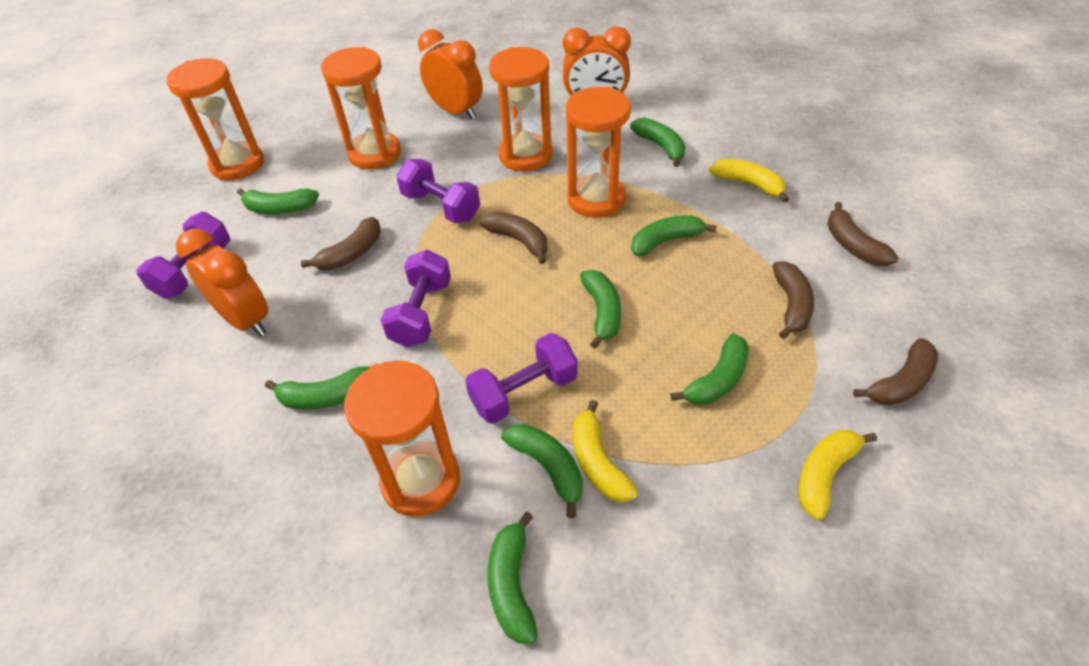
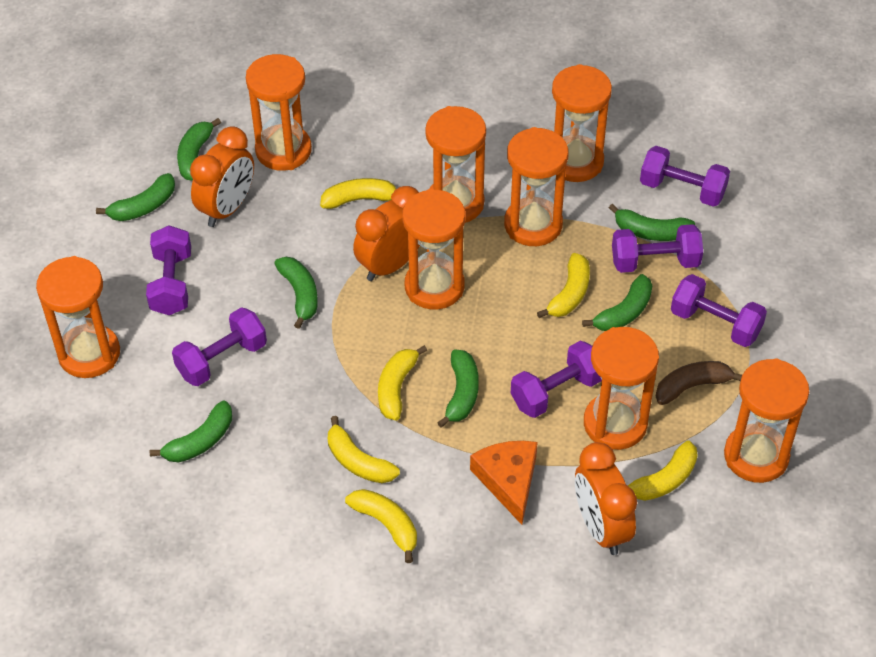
brown banana: 5 -> 1
green banana: 8 -> 7
orange cheese: 0 -> 1
orange hourglass: 5 -> 8
purple dumbbell: 4 -> 6
yellow banana: 3 -> 6

